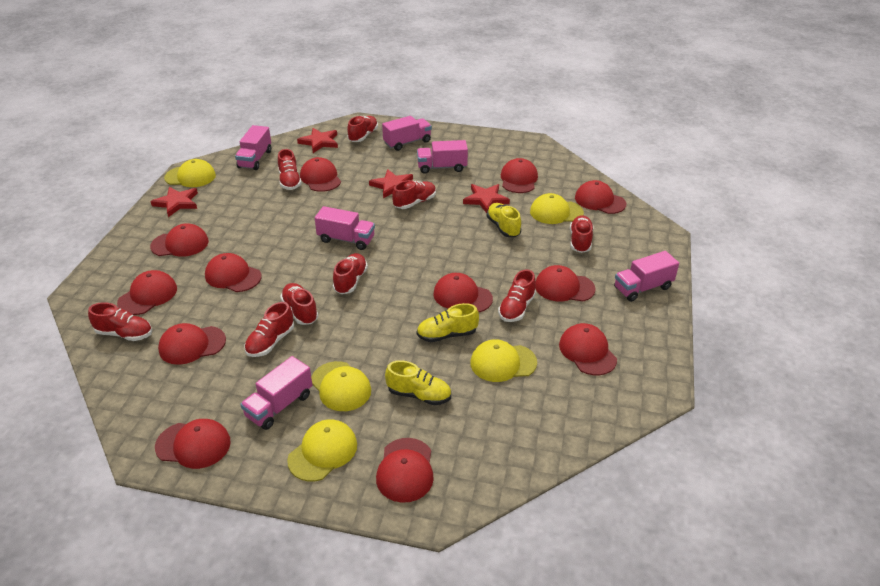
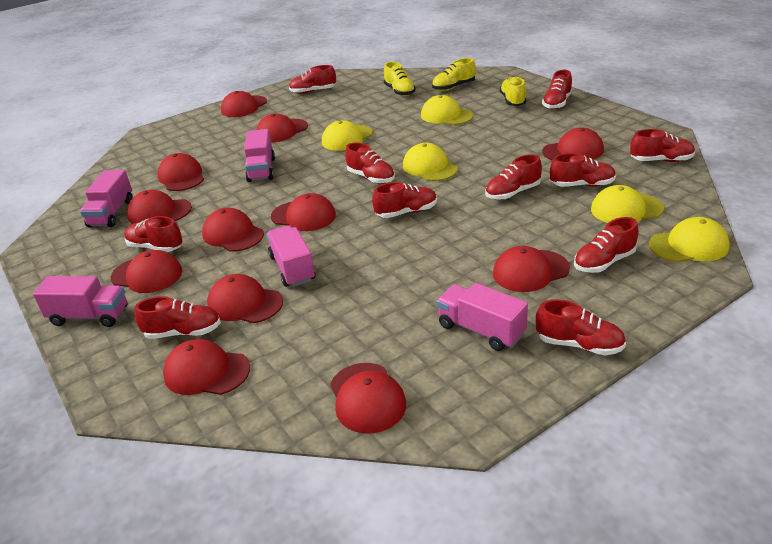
pink truck: 6 -> 5
red shoe: 9 -> 11
red star: 4 -> 0

